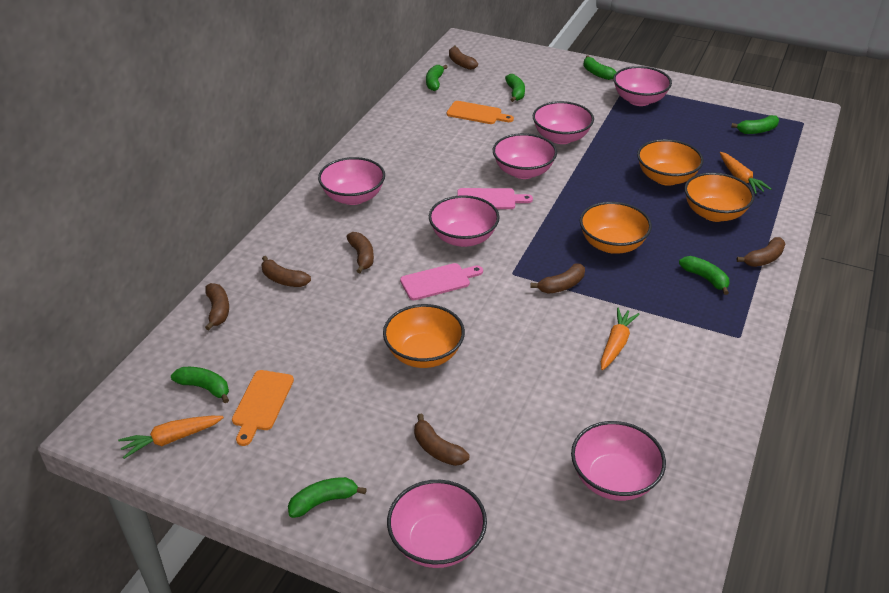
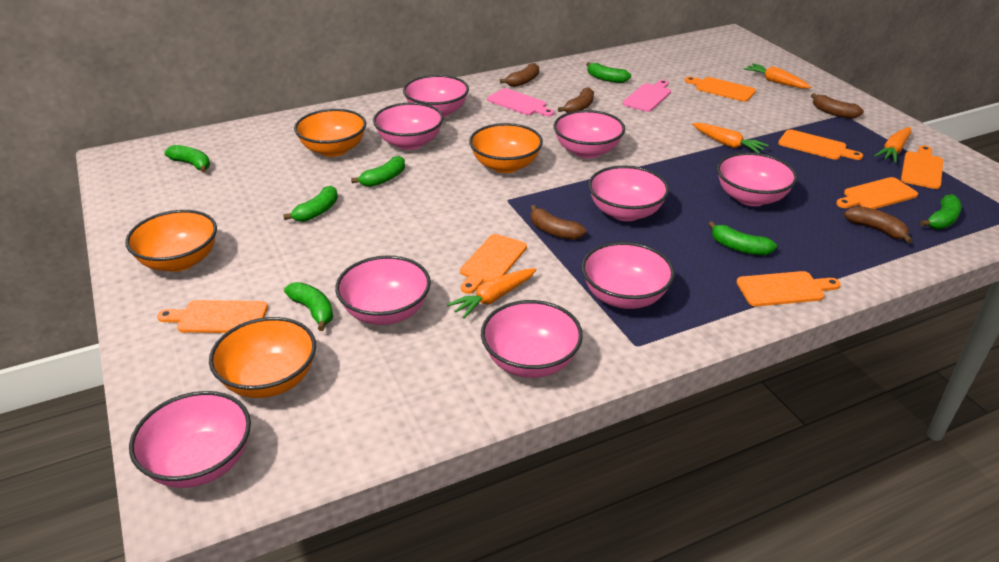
brown banana: 7 -> 5
orange carrot: 3 -> 4
orange cutting board: 2 -> 7
pink bowl: 7 -> 9

